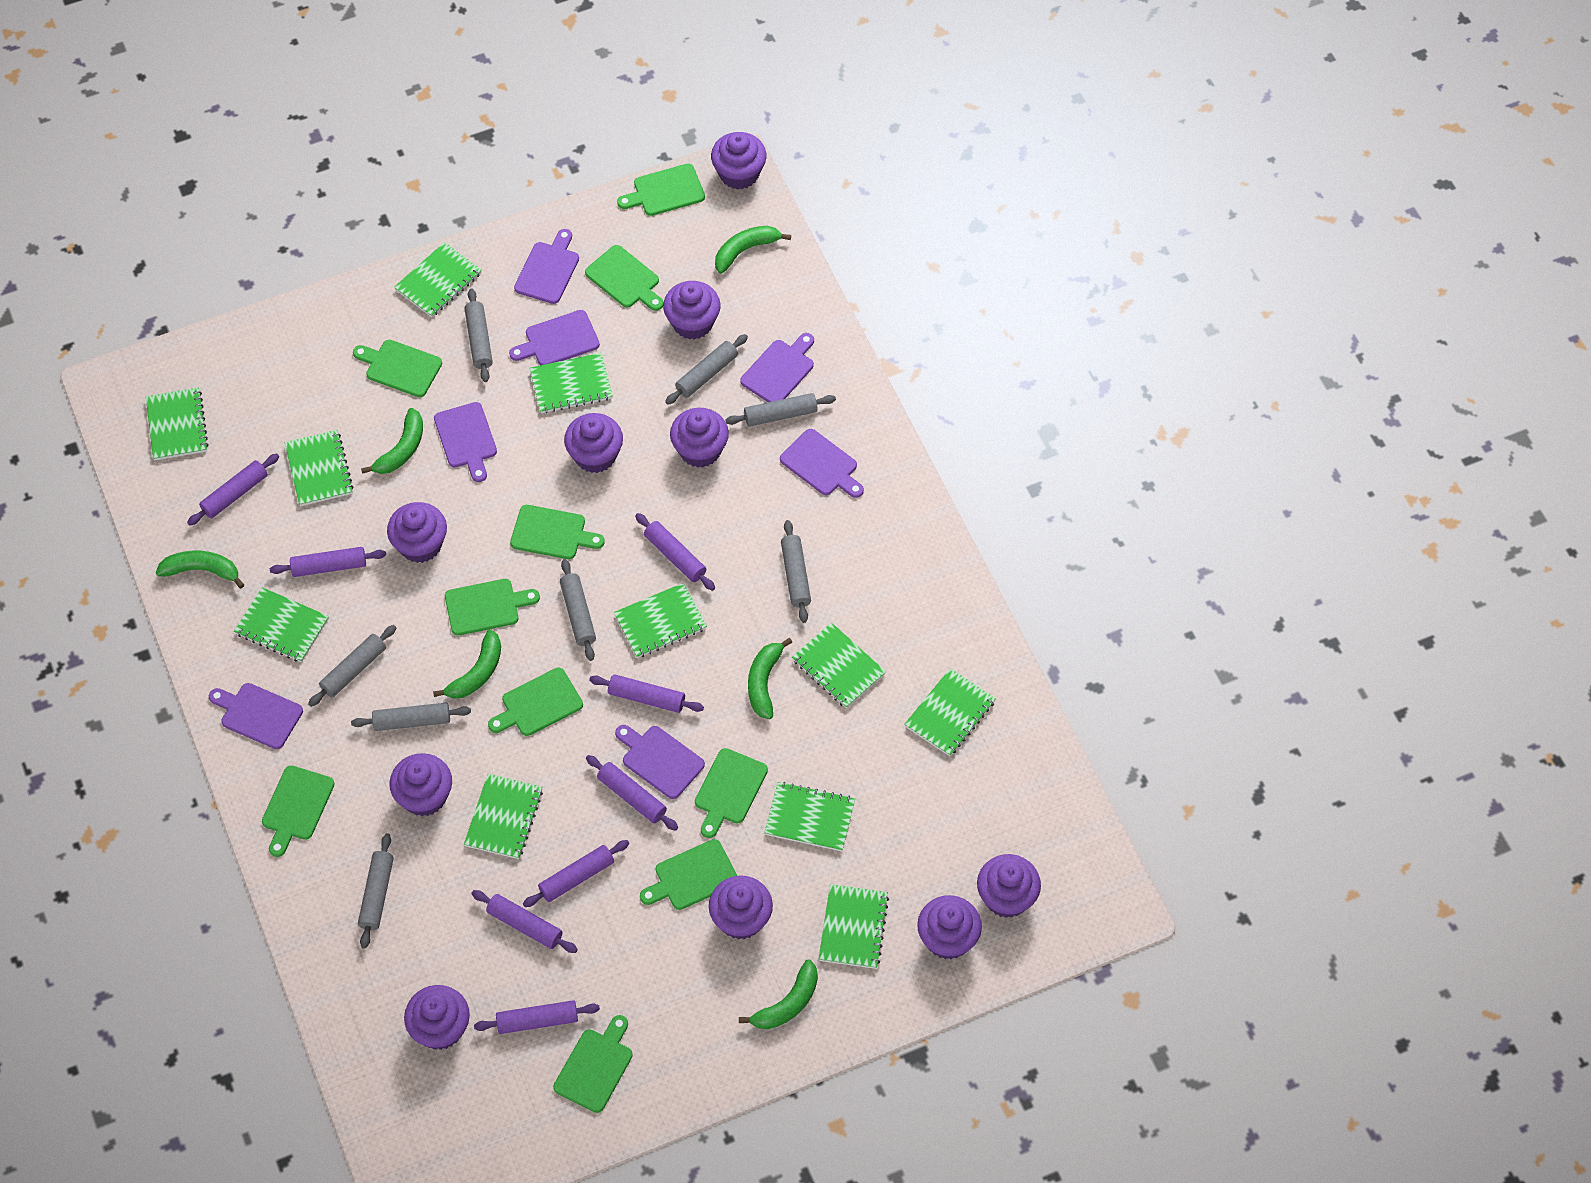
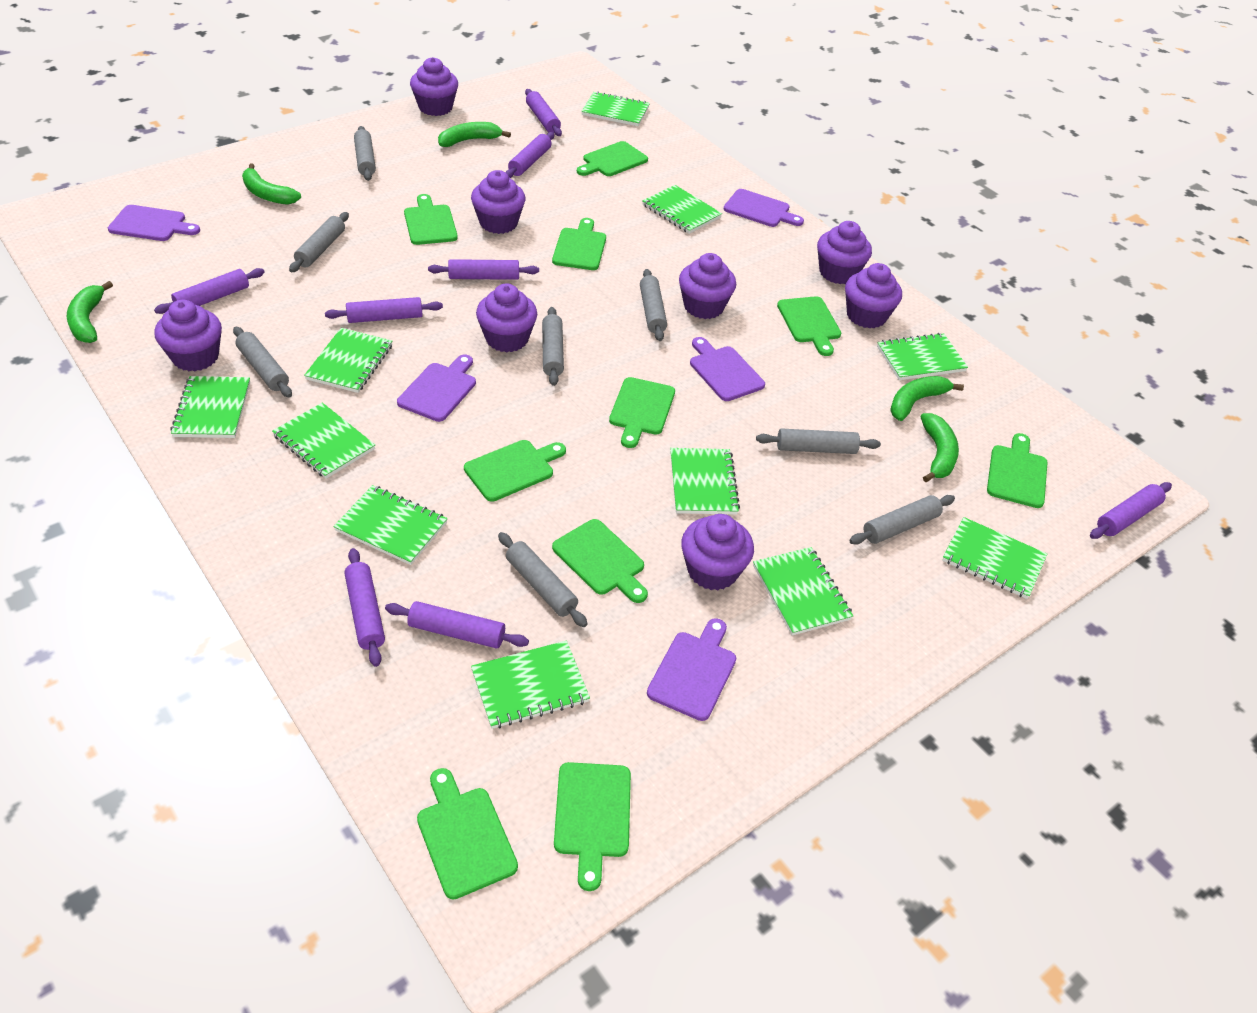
green banana: 6 -> 5
purple cupcake: 10 -> 8
purple cutting board: 7 -> 5

